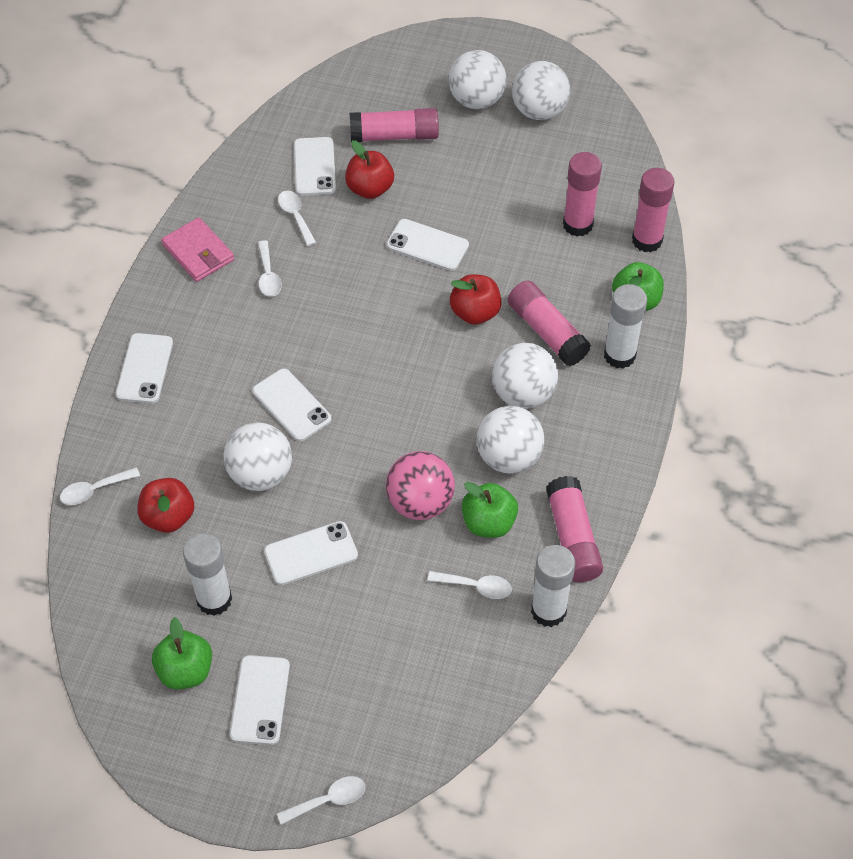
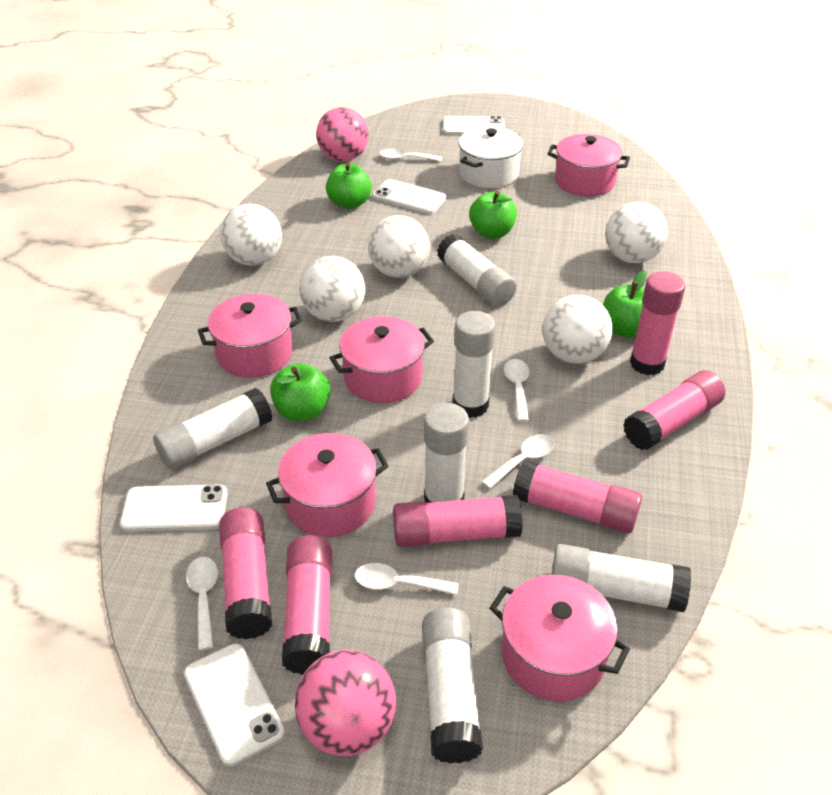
green apple: 3 -> 4
pink ball: 1 -> 2
pink glue stick: 5 -> 6
pink pot: 0 -> 5
pink wallet: 1 -> 0
red apple: 3 -> 0
white glue stick: 3 -> 6
white phone: 6 -> 4
white pot: 0 -> 1

